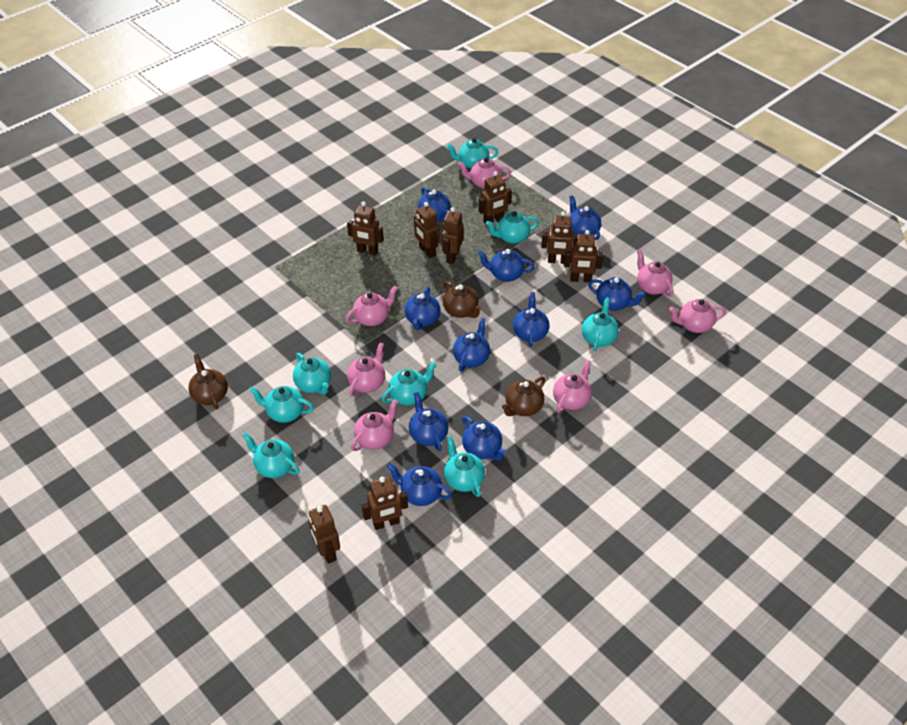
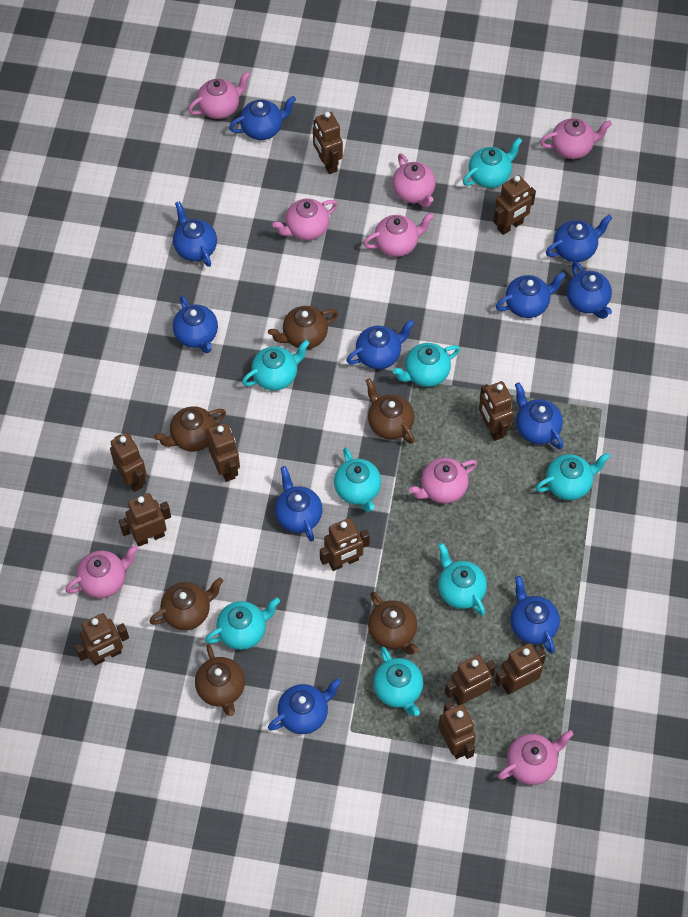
blue teapot: 10 -> 11
brown robot: 8 -> 11
brown teapot: 3 -> 6
pink teapot: 7 -> 8

